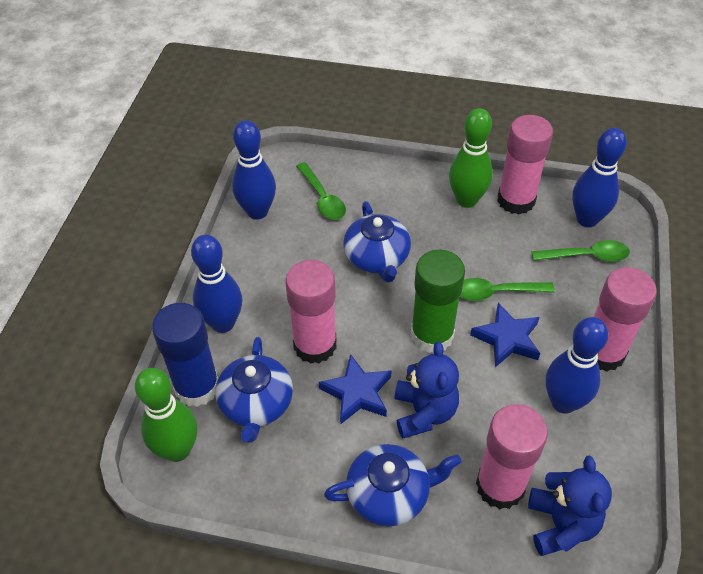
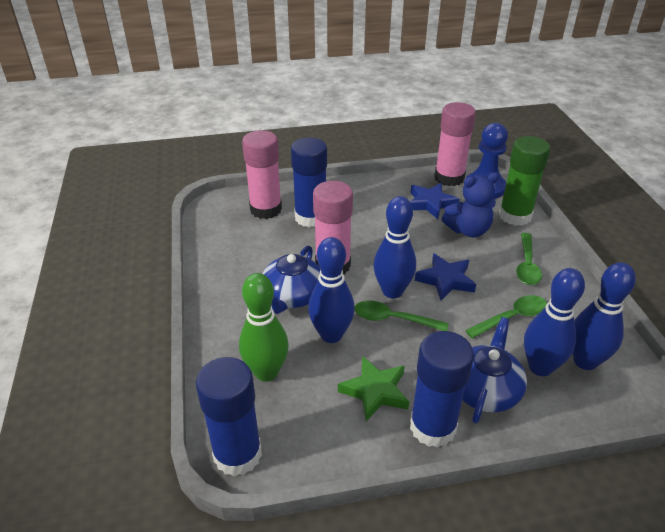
blue glue stick: 1 -> 3
blue pawn: 0 -> 1
blue teapot: 3 -> 2
blue teddy bear: 2 -> 1
green bowling pin: 2 -> 1
green star: 0 -> 1
pink glue stick: 4 -> 3

